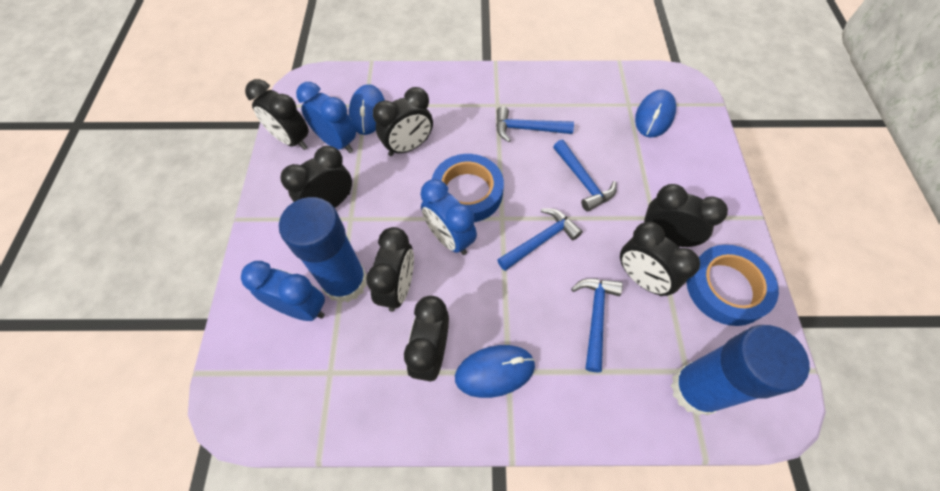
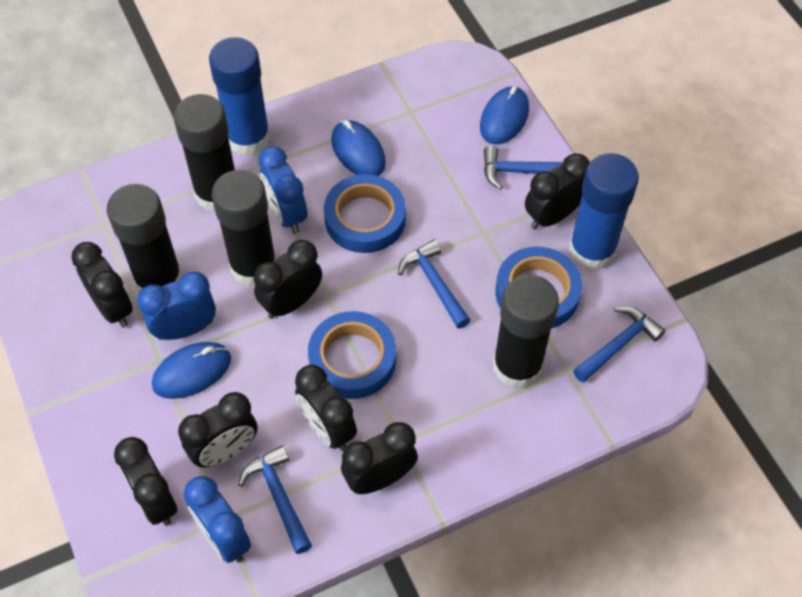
black glue stick: 0 -> 4
blue tape: 2 -> 3

